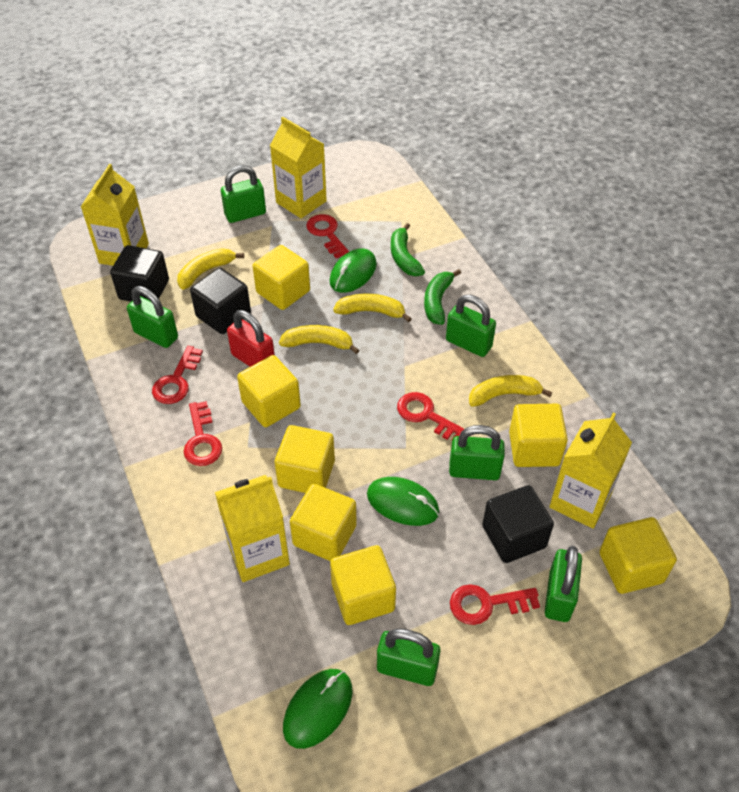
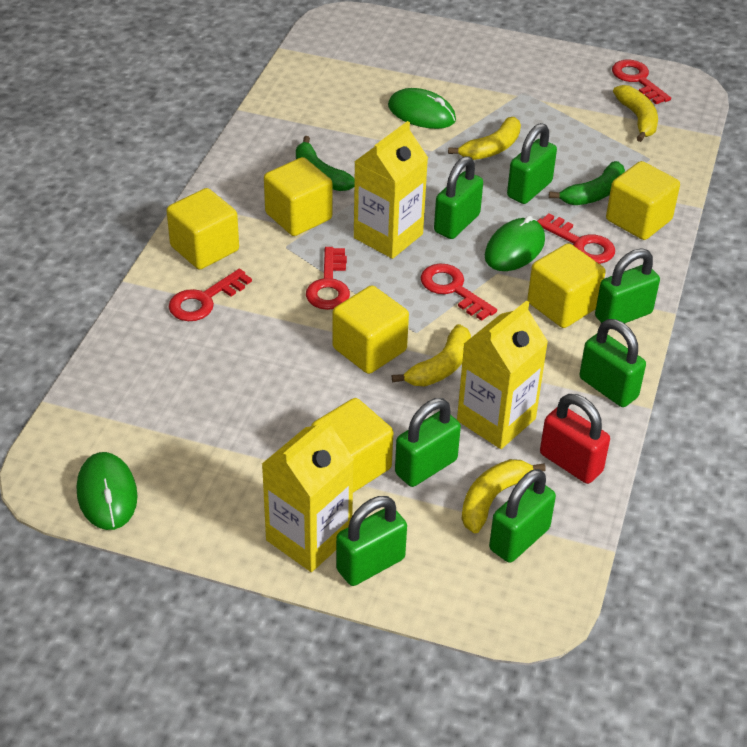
black cube: 3 -> 0
green padlock: 6 -> 7
yellow carton: 4 -> 3
yellow cube: 7 -> 6

